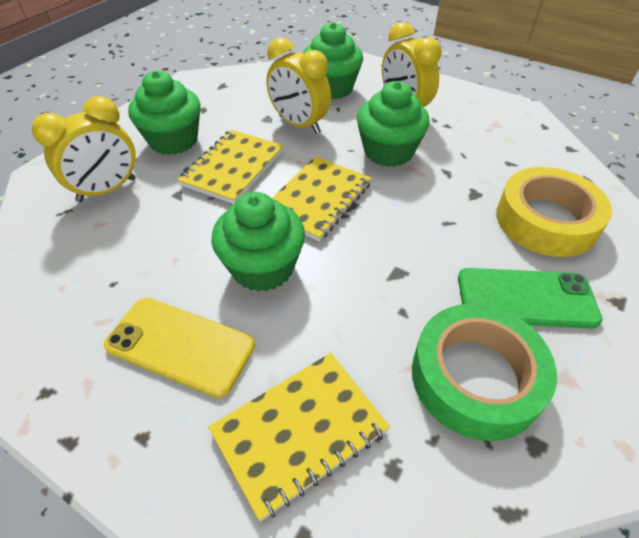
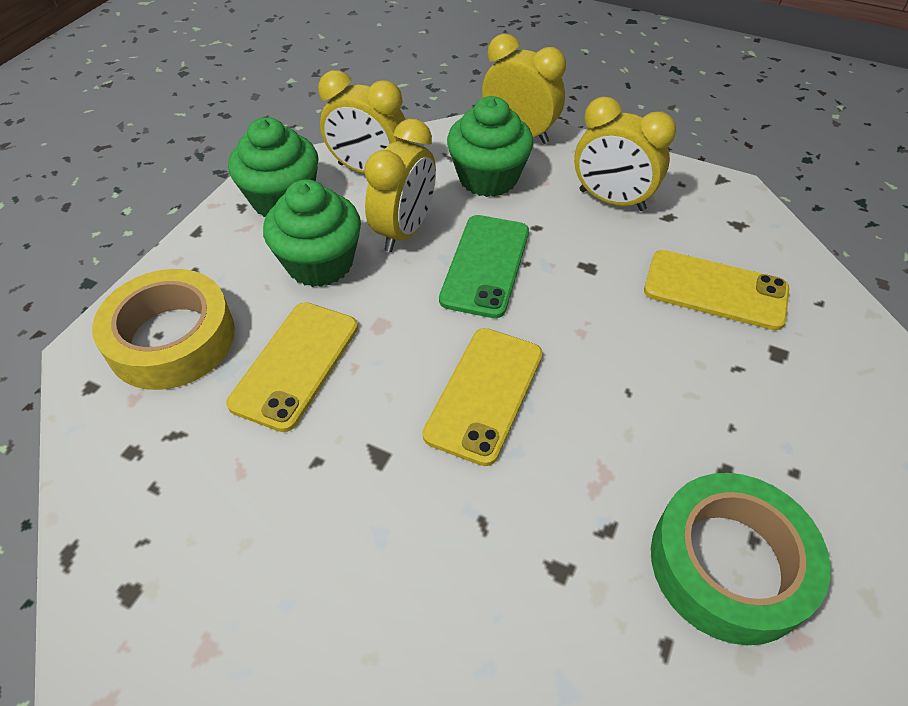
green cupcake: 4 -> 3
yellow clock: 3 -> 4
yellow notebook: 3 -> 0
yellow phone: 1 -> 3

